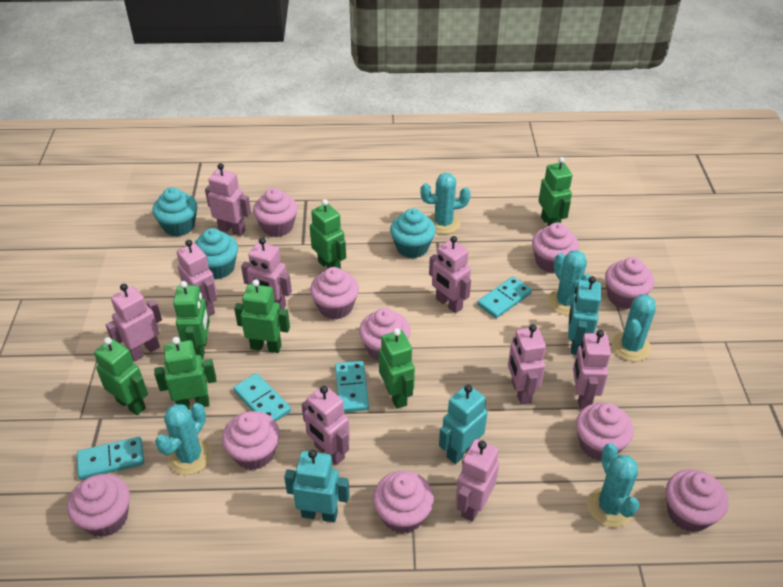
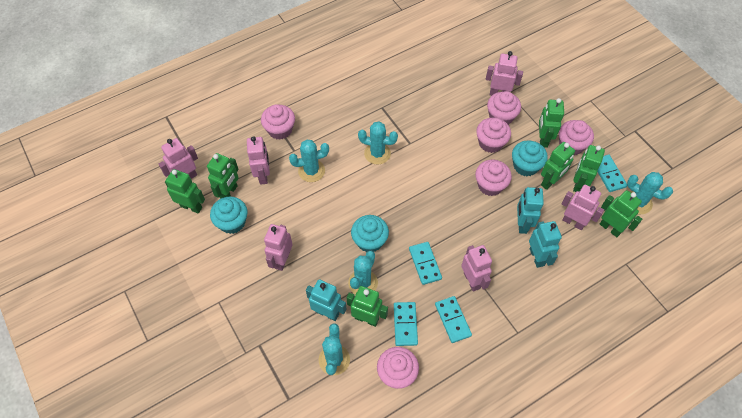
pink cupcake: 10 -> 6
pink robot: 9 -> 6

